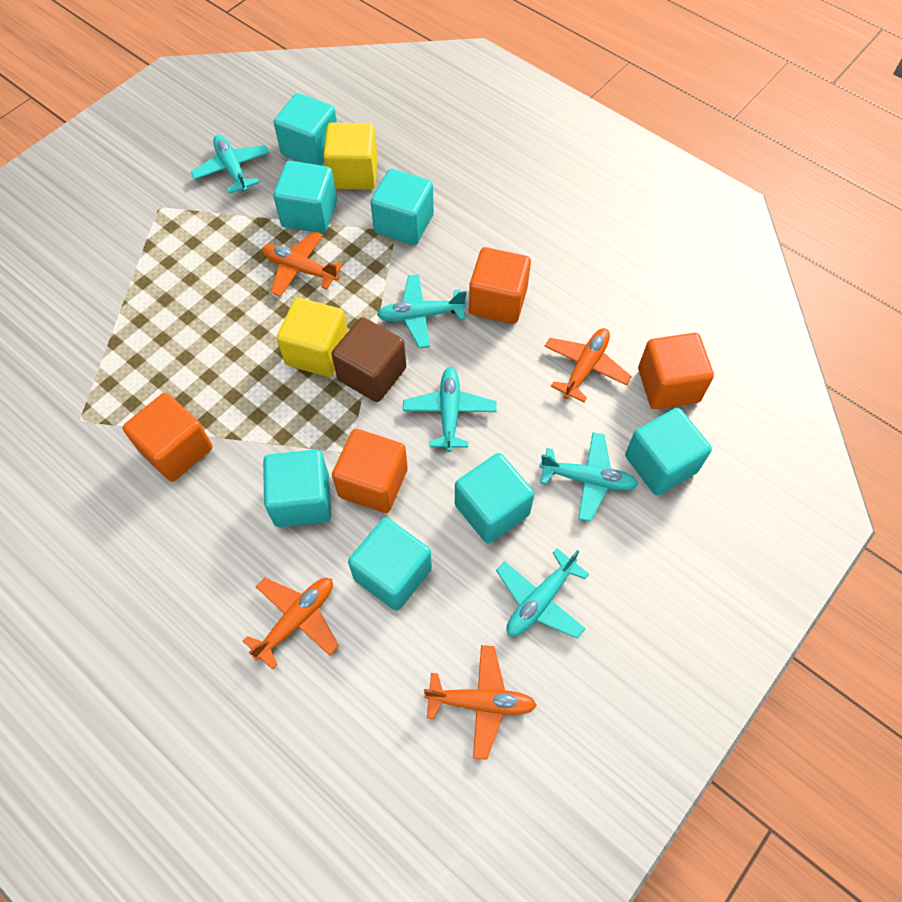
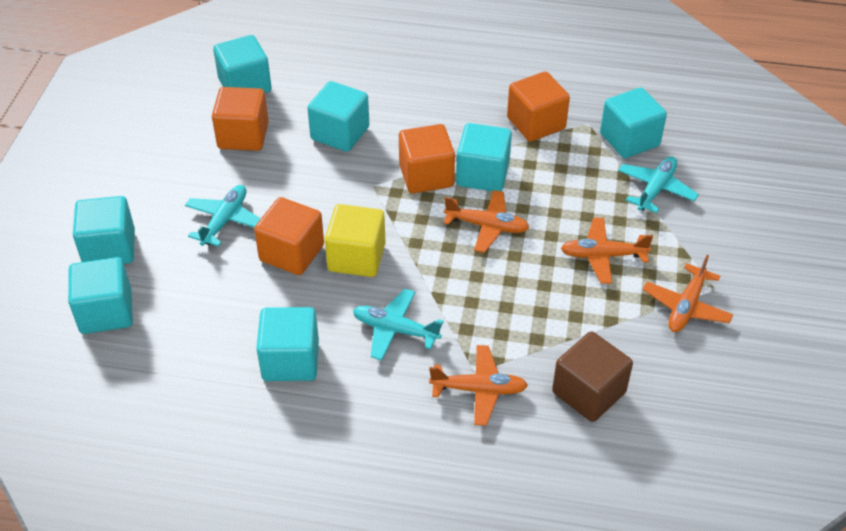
turquoise plane: 5 -> 3
yellow cube: 2 -> 1

